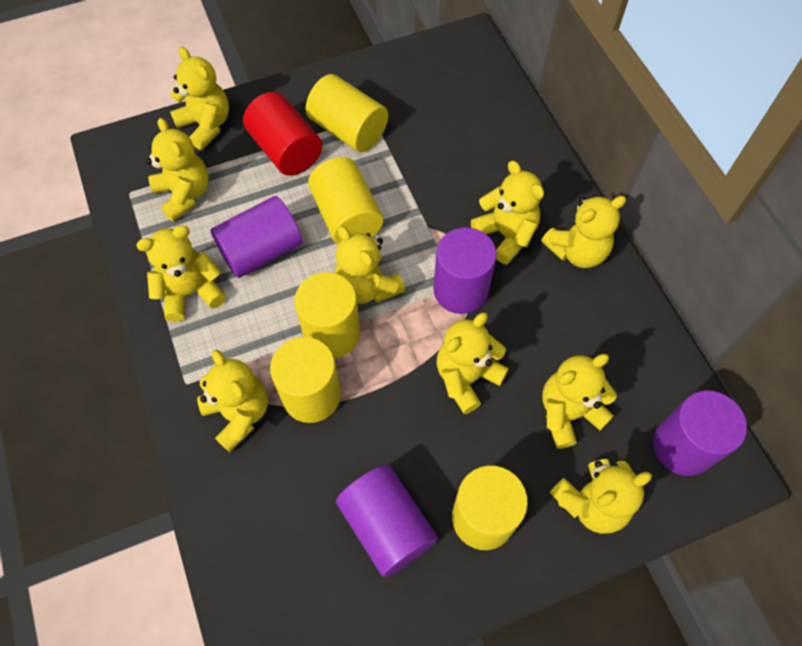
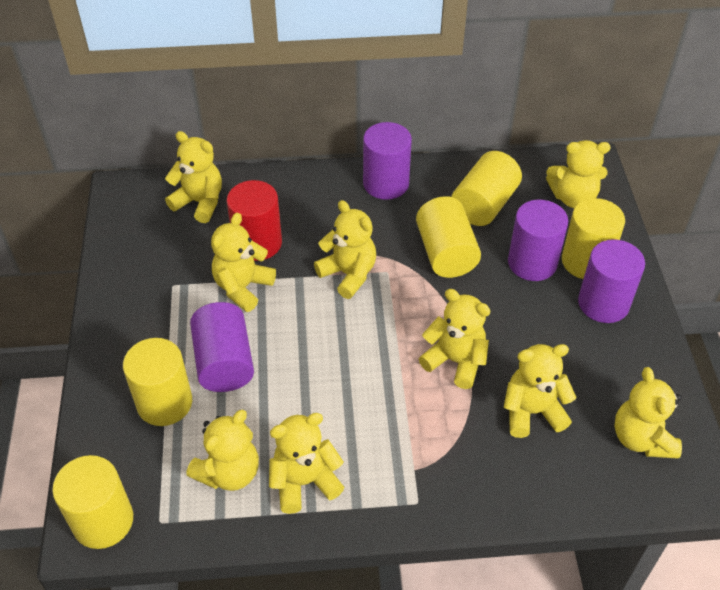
yellow teddy bear: 10 -> 9

